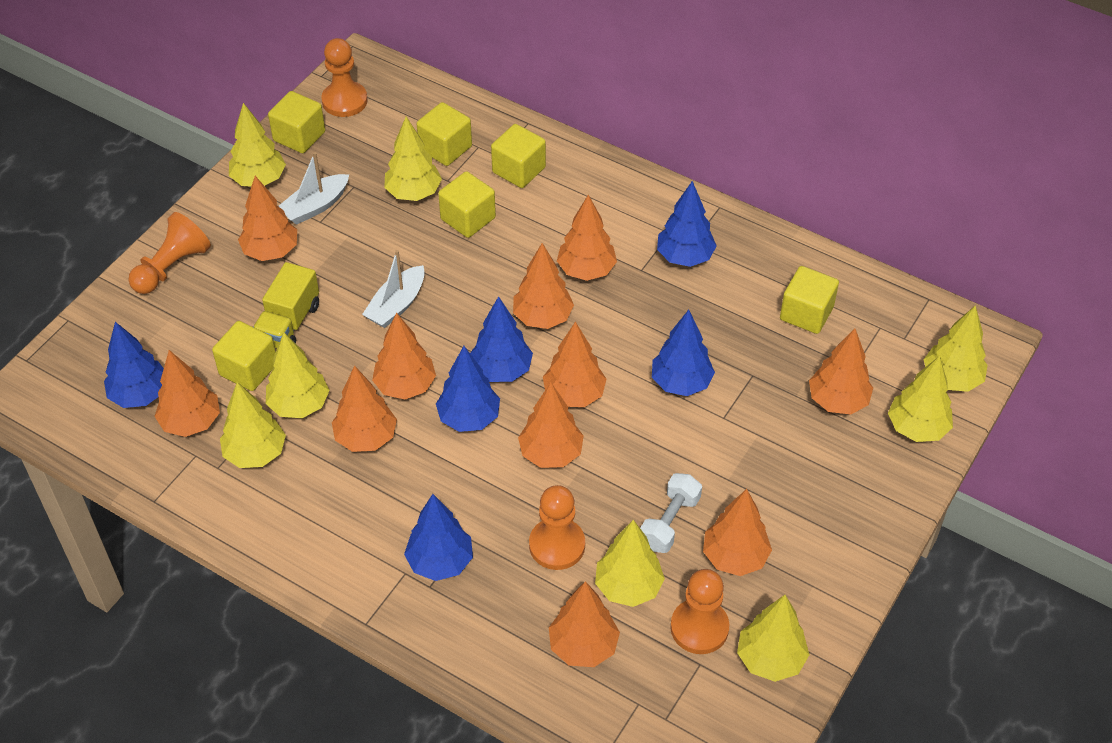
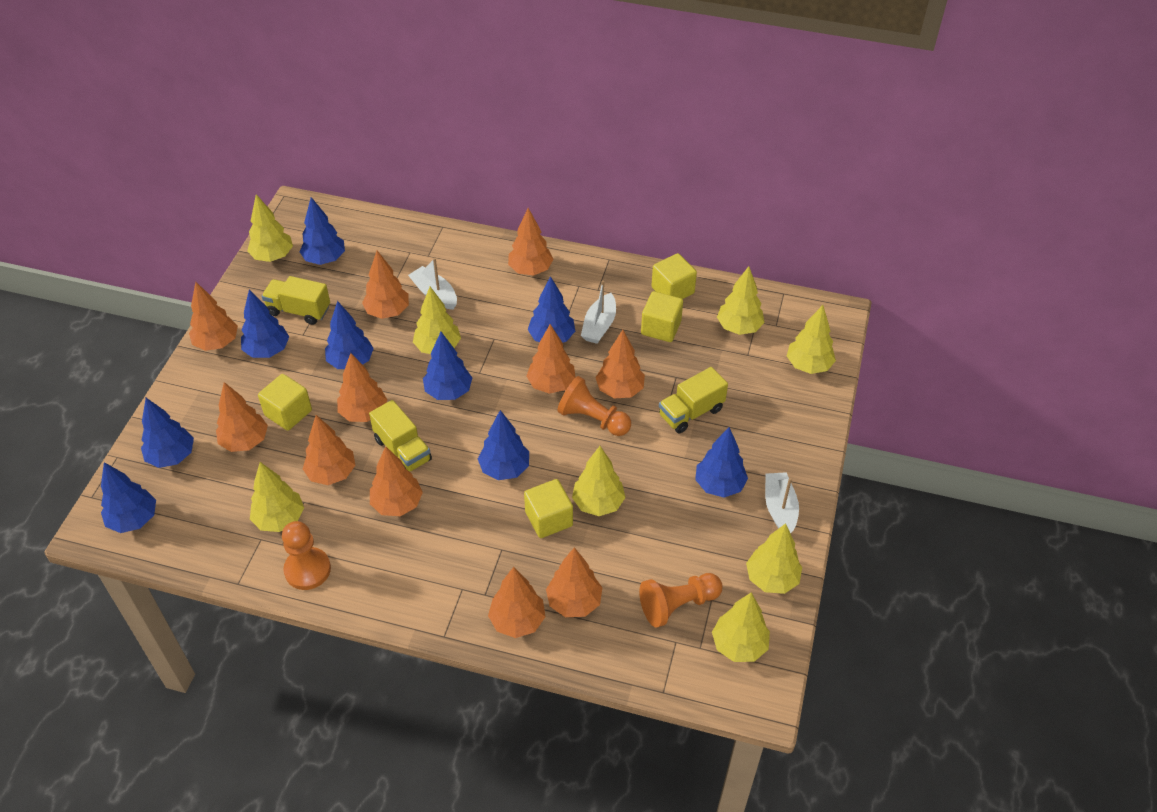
blue tree: 6 -> 9
orange pawn: 4 -> 3
white boat: 2 -> 3
white dumbbell: 1 -> 0
yellow cube: 6 -> 4
yellow truck: 1 -> 3

